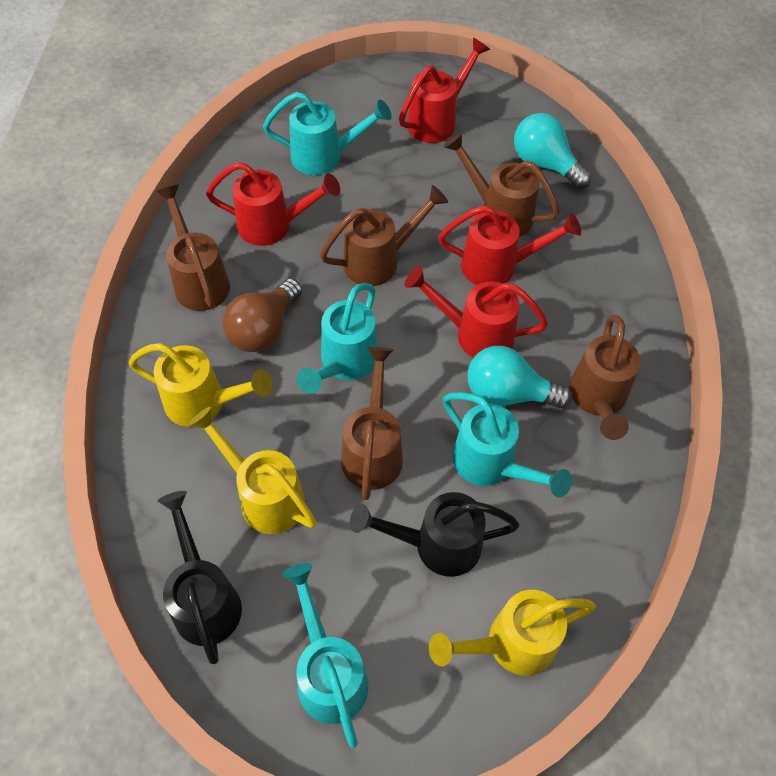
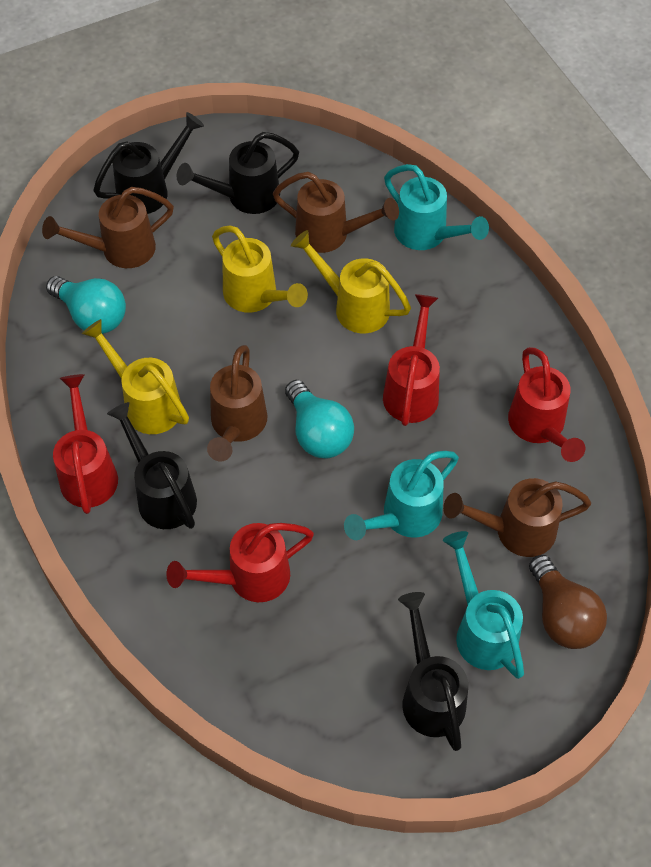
black watering can: 2 -> 4
brown watering can: 5 -> 4
turquoise watering can: 4 -> 3

